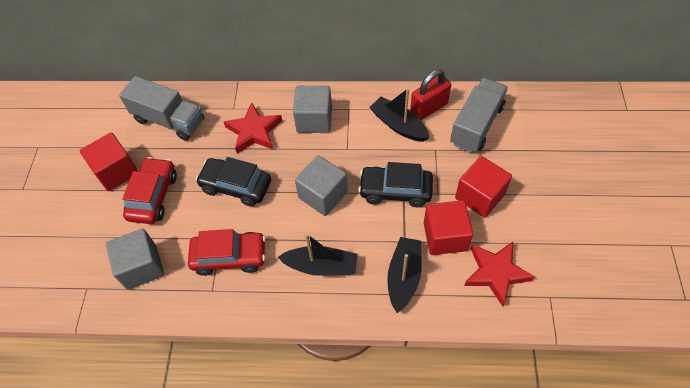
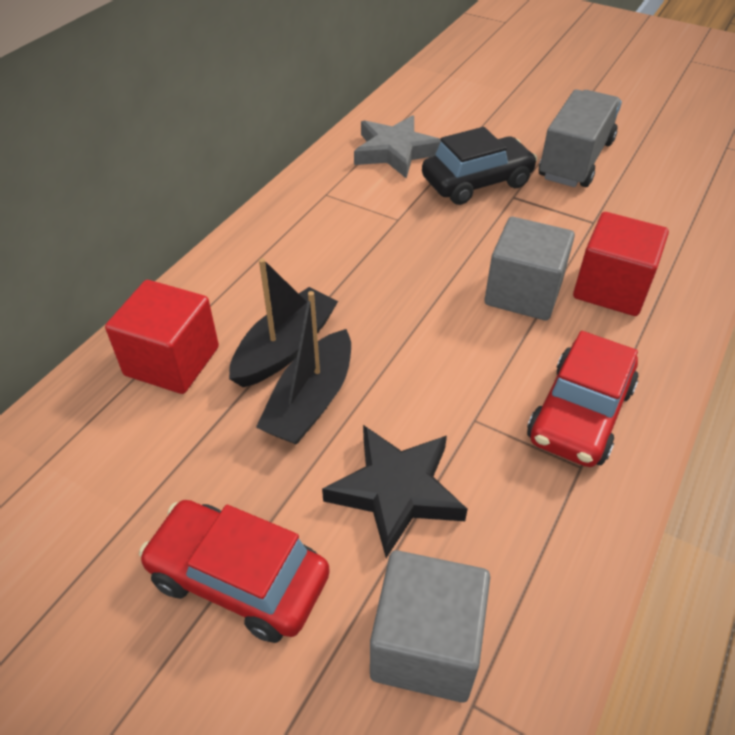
black boat: 3 -> 2
black car: 2 -> 1
black star: 0 -> 1
grey cube: 3 -> 2
grey star: 0 -> 1
grey truck: 2 -> 1
red cube: 3 -> 2
red padlock: 1 -> 0
red star: 2 -> 0

